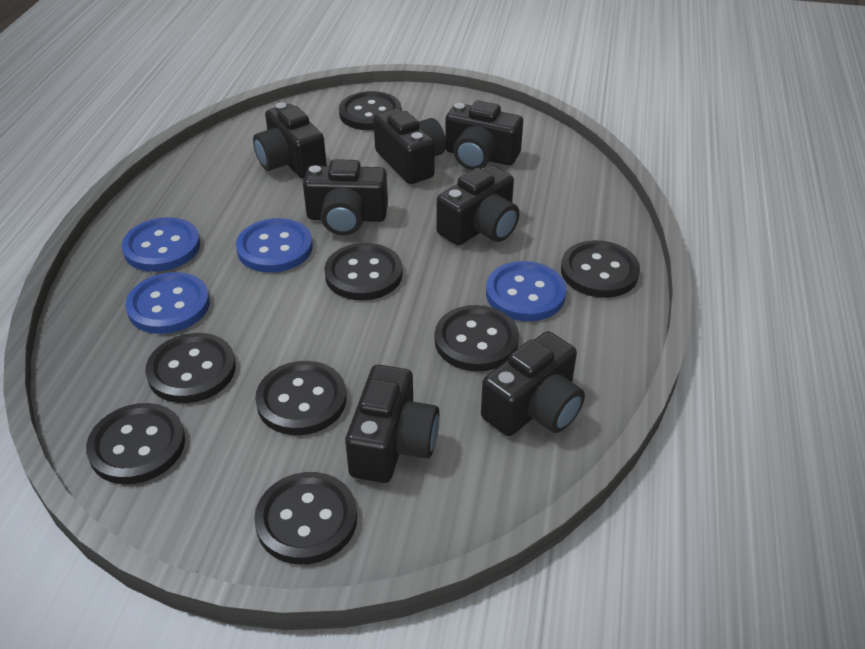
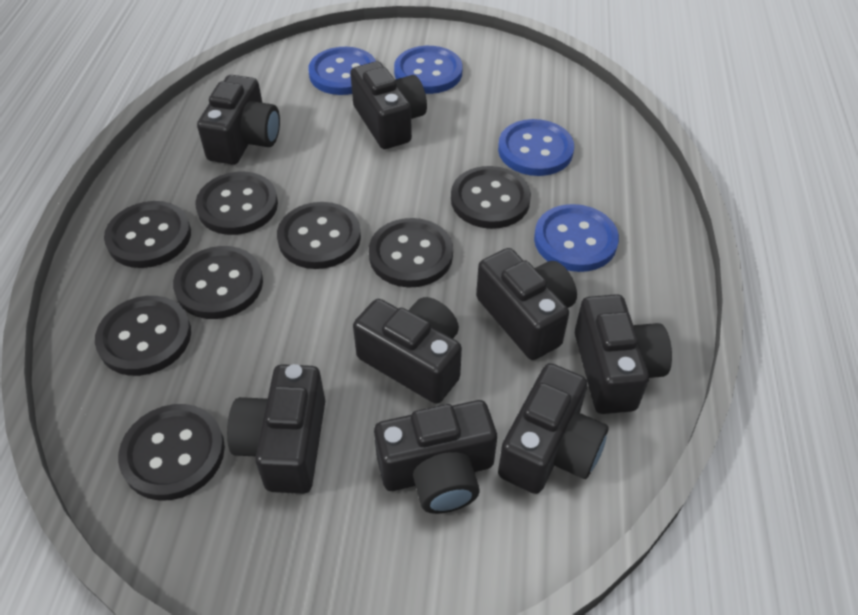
black camera: 7 -> 8

